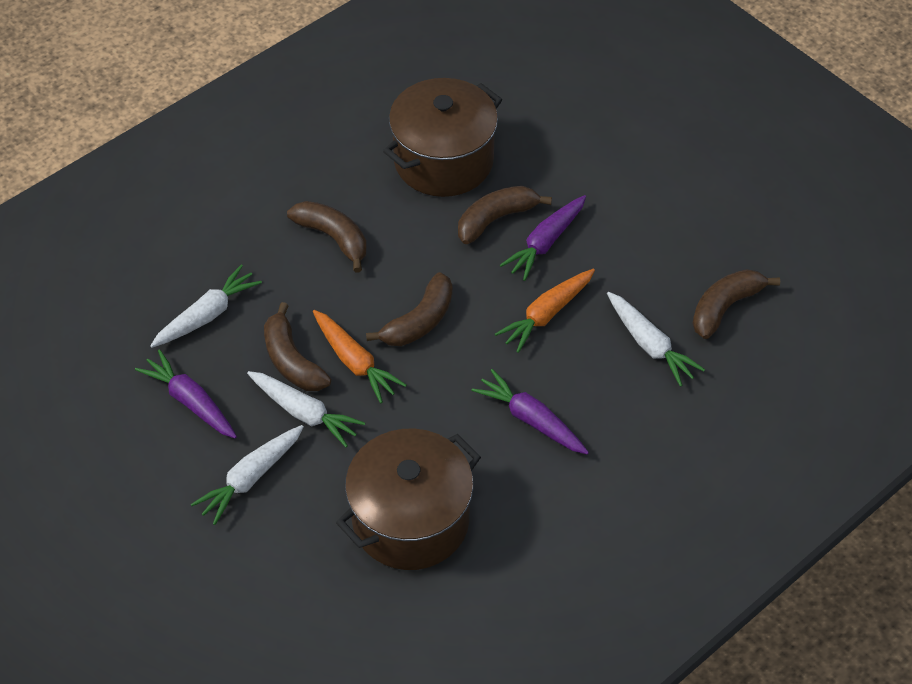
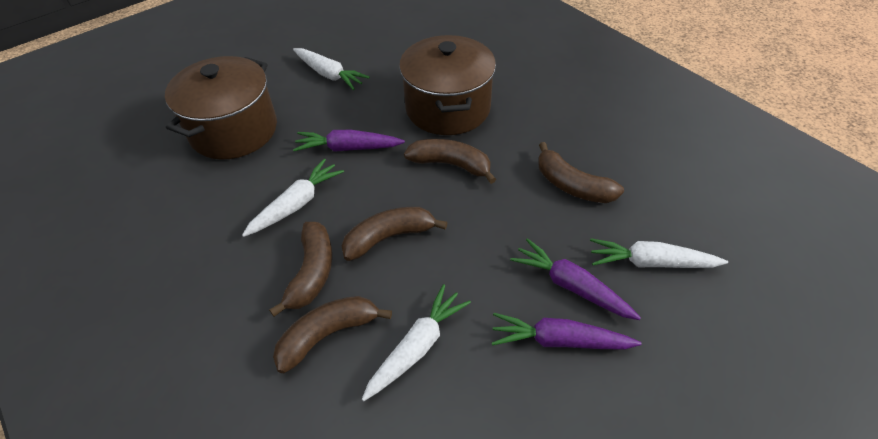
orange carrot: 2 -> 0

